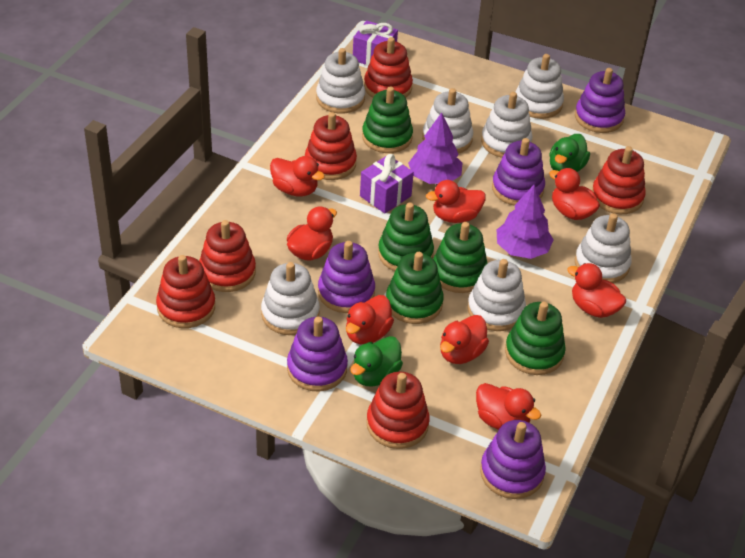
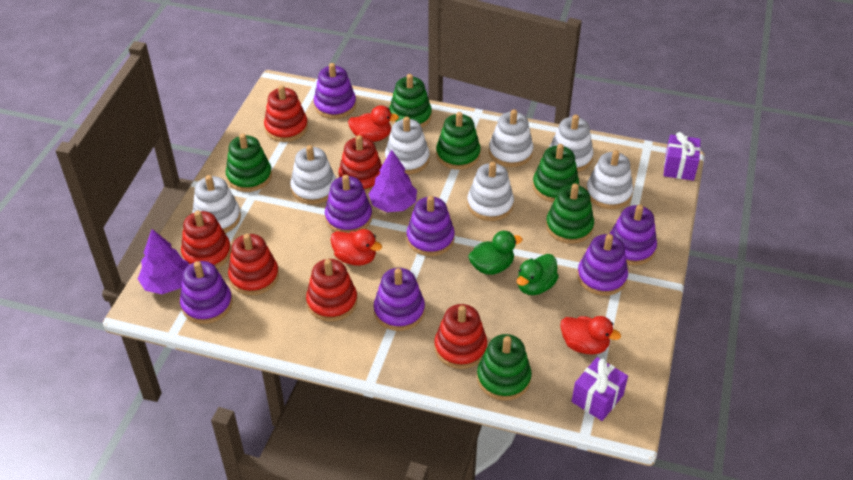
green stacking toy: 5 -> 6
purple stacking toy: 5 -> 7
red duck: 8 -> 3

